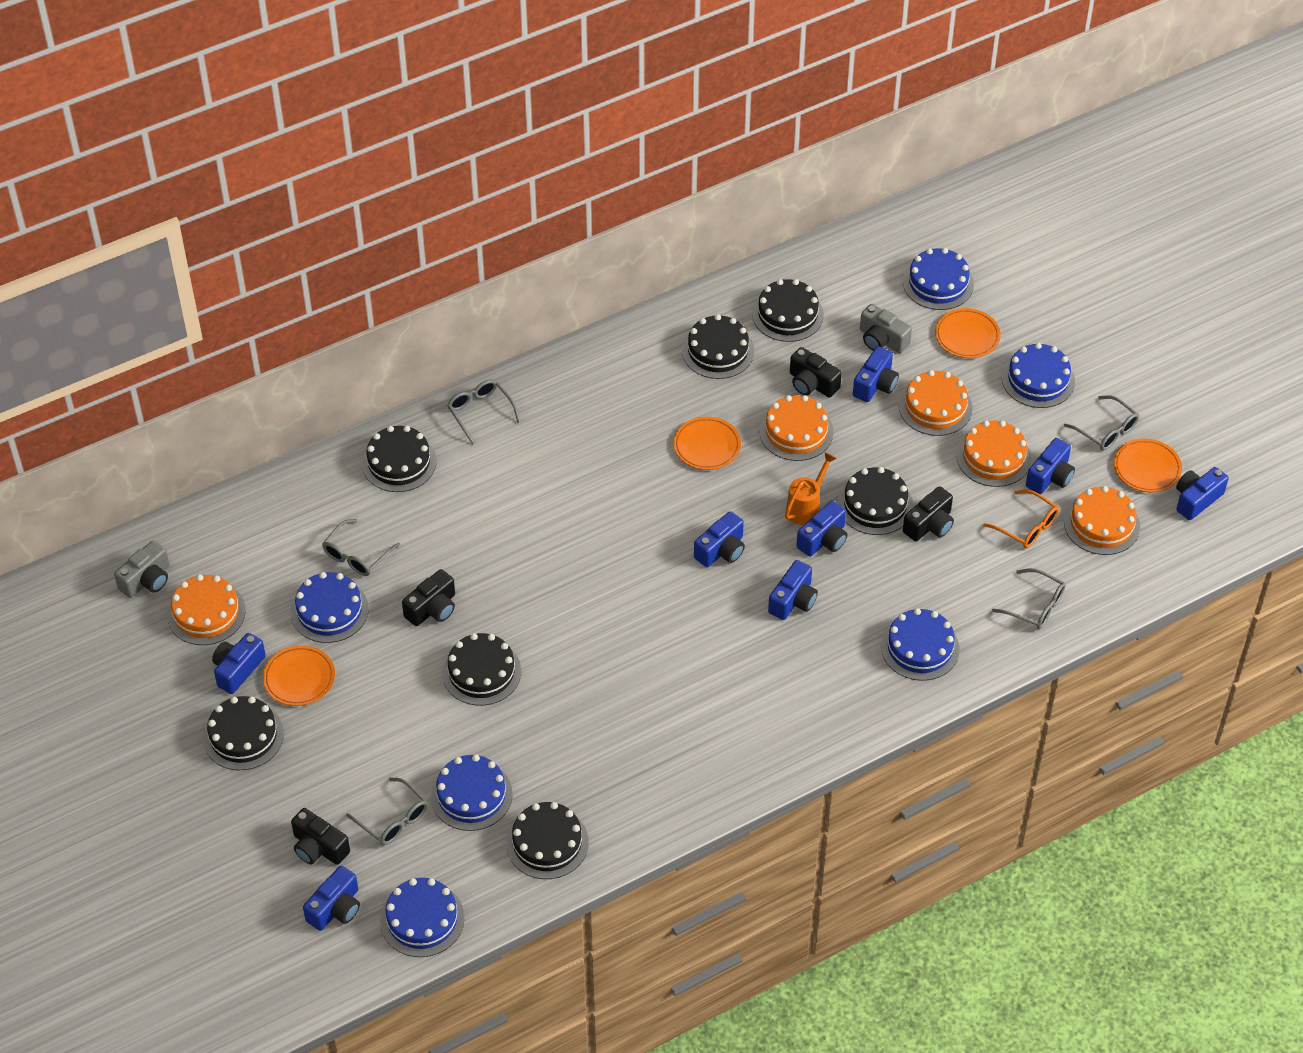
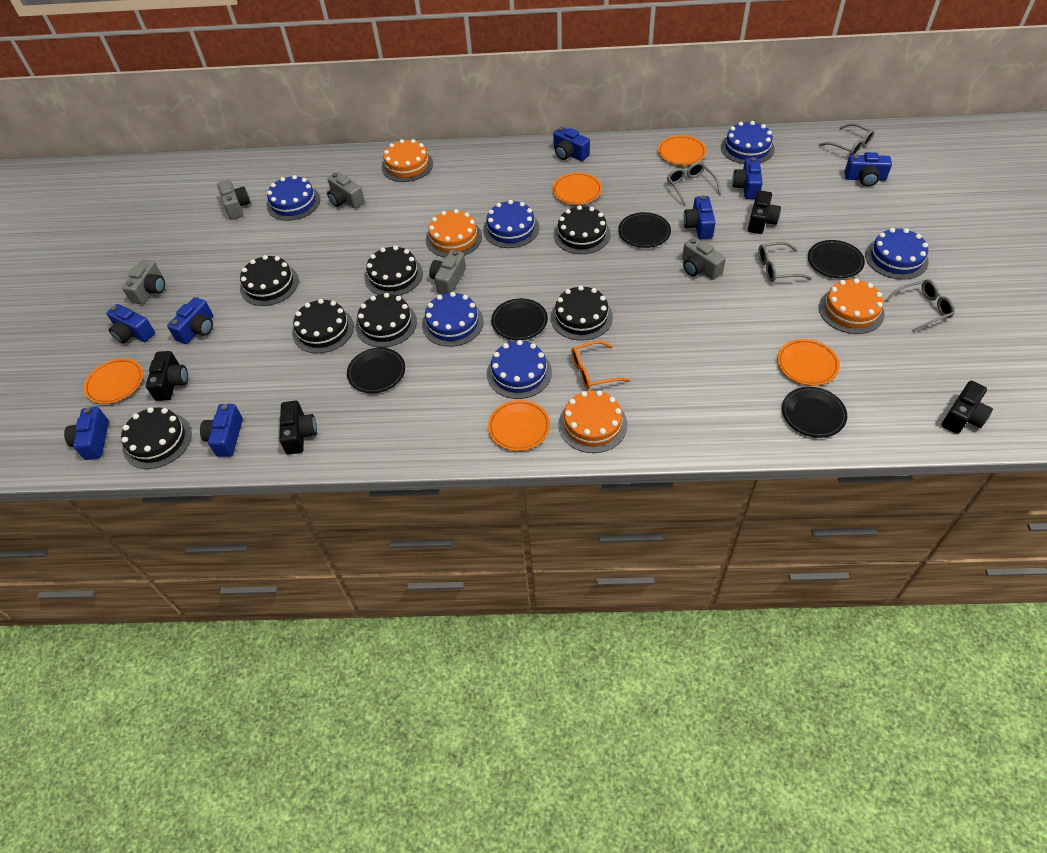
black plate: 0 -> 5
grey camera: 2 -> 5
grey glasses: 5 -> 4
orange cake: 5 -> 4
orange plate: 4 -> 5
orange watering can: 1 -> 0

